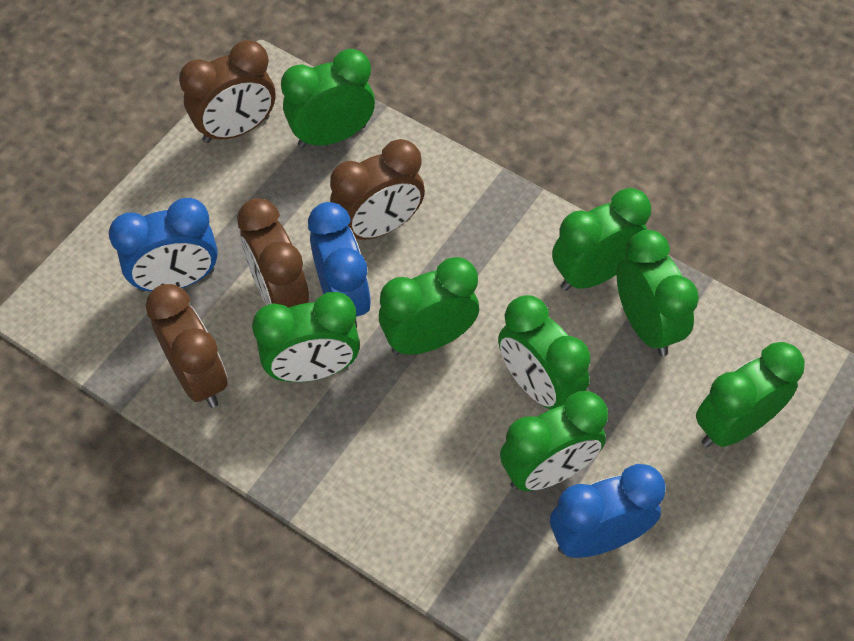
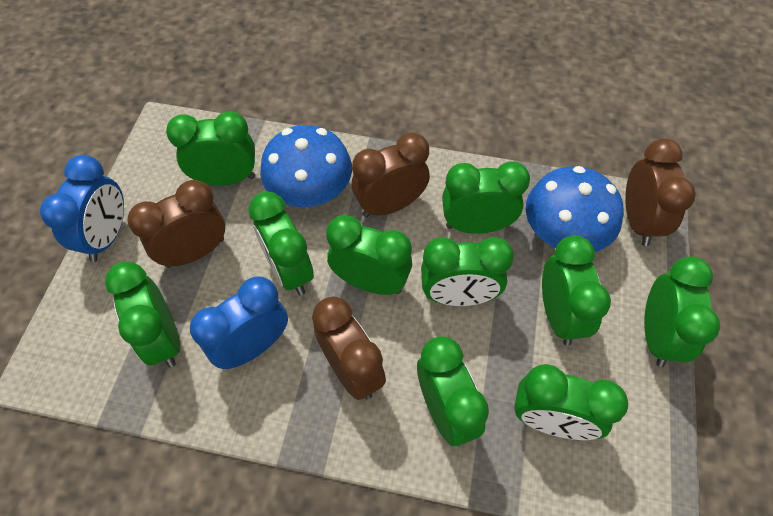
blue clock: 3 -> 2
blue mushroom: 0 -> 2
green clock: 8 -> 10

